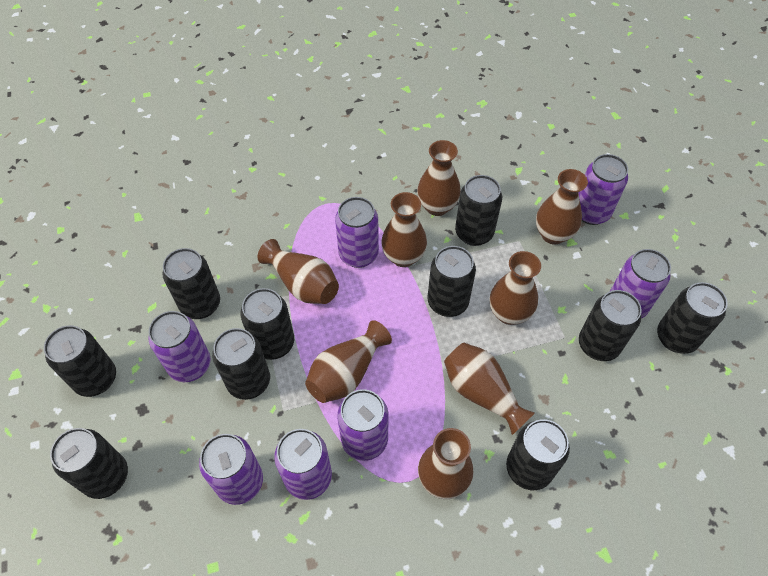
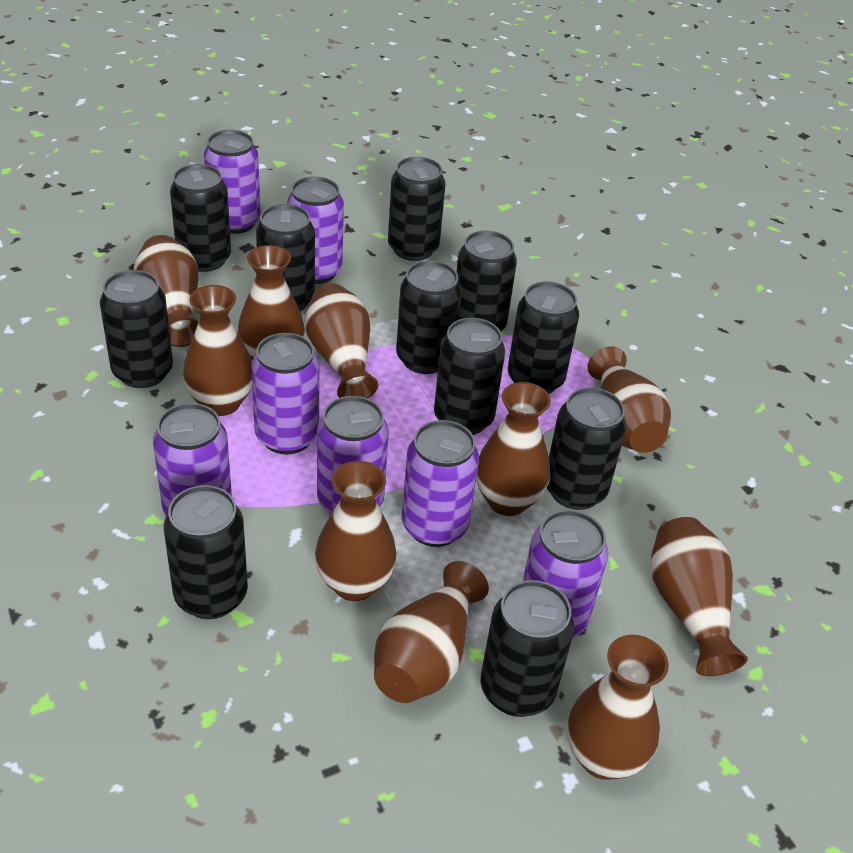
black can: 10 -> 11
brown vase: 8 -> 10

